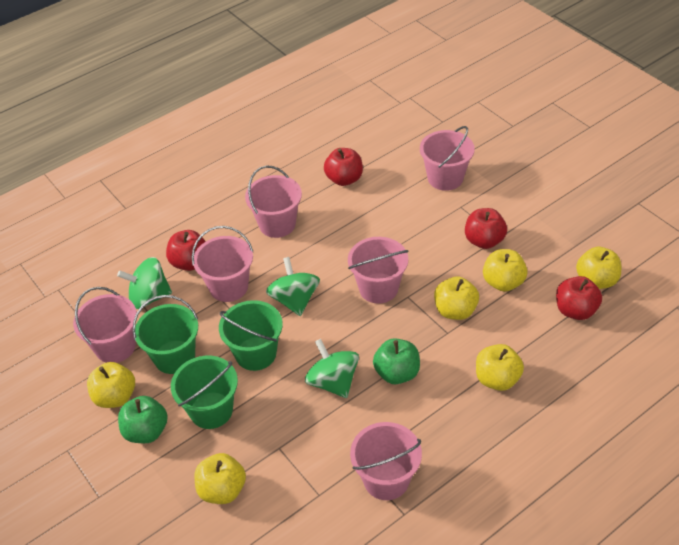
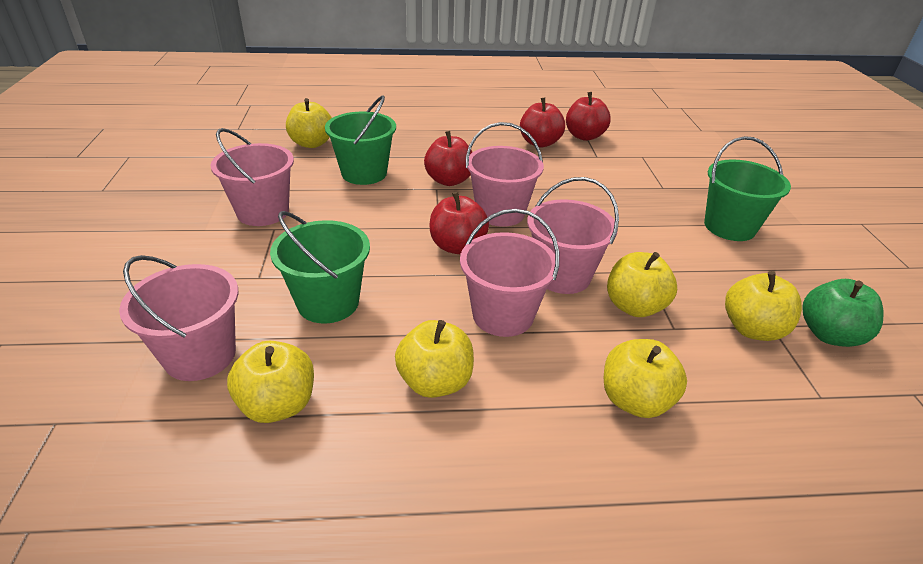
green apple: 2 -> 1
green spinning top: 3 -> 0
pink bucket: 6 -> 5

